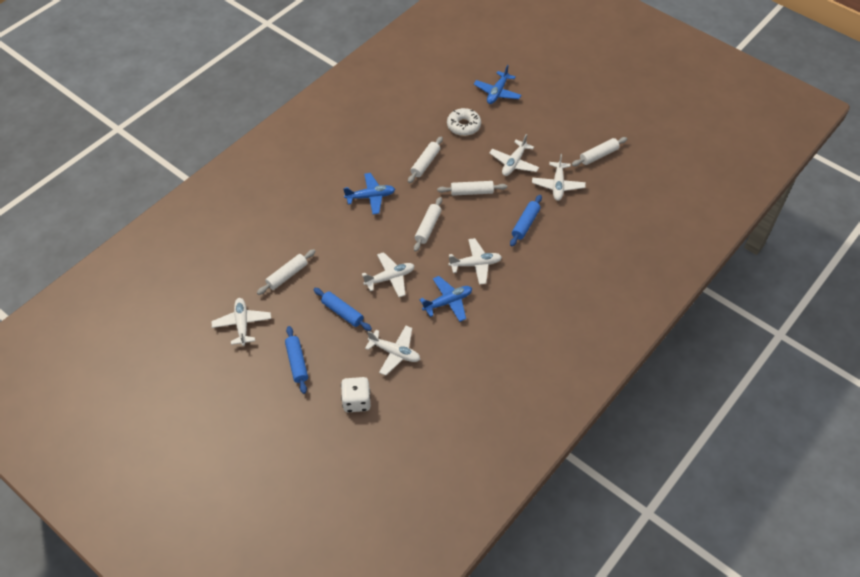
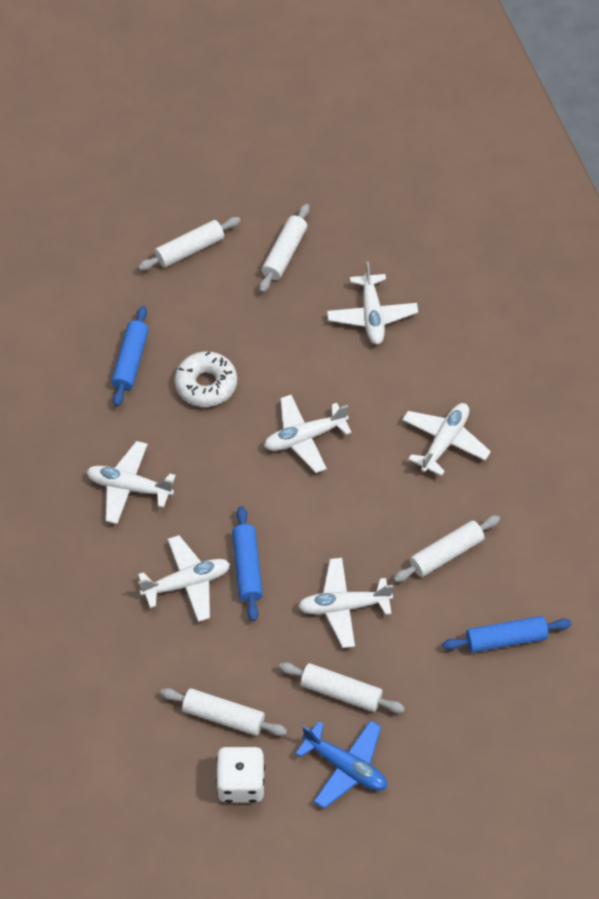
blue plane: 3 -> 1

